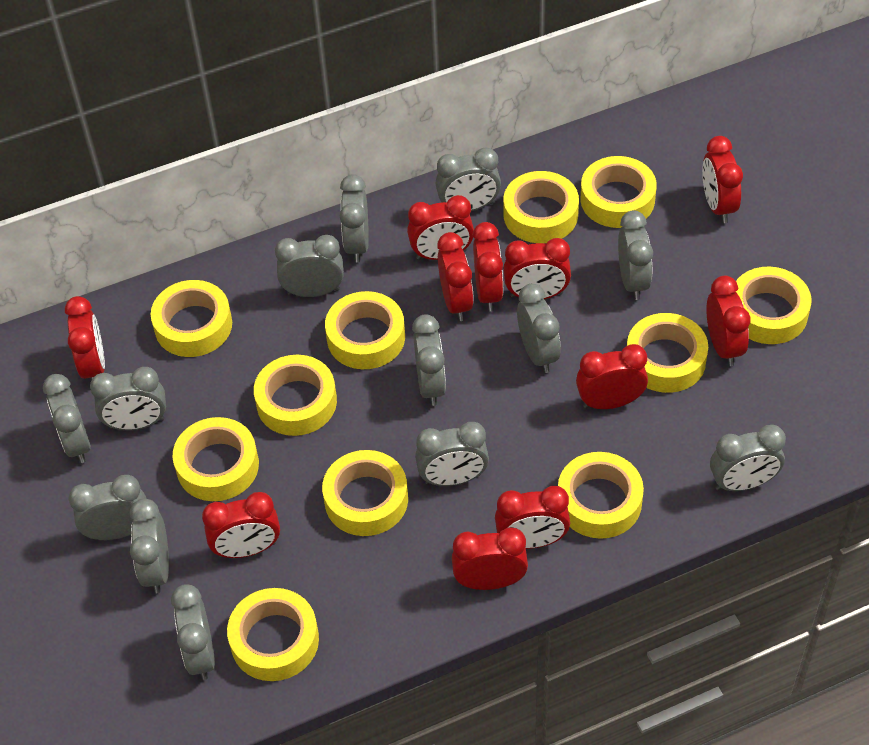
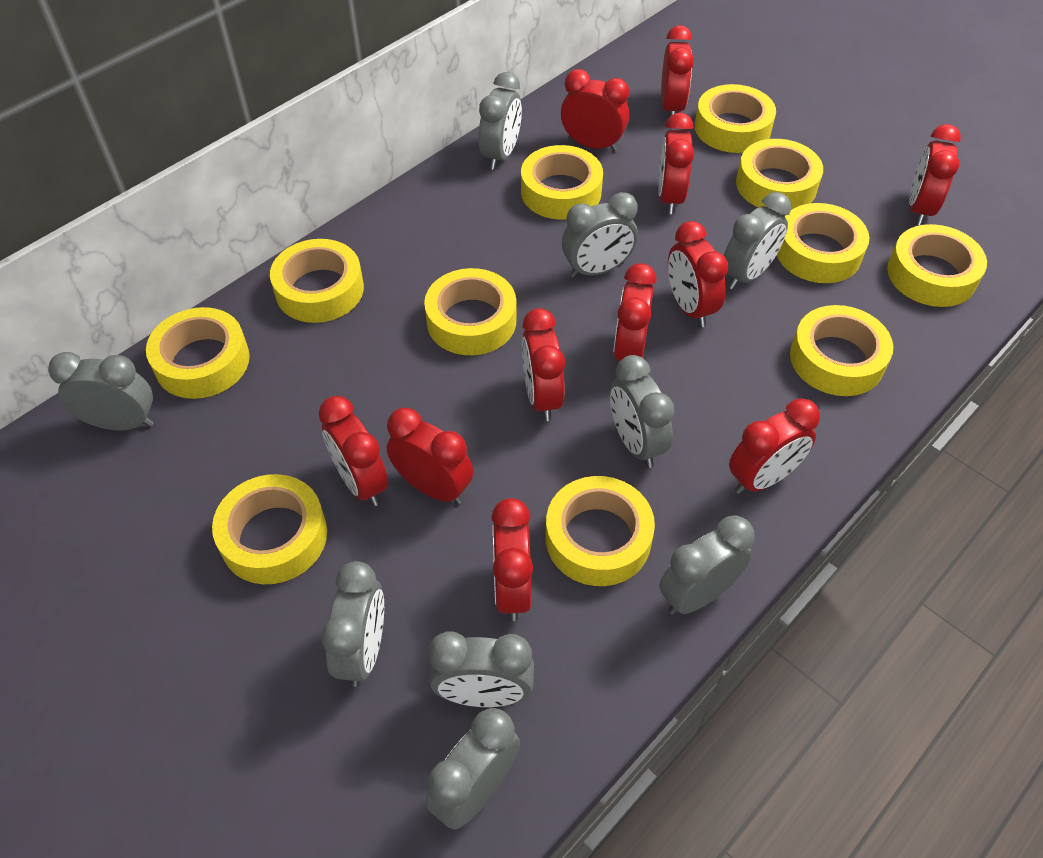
grey clock: 13 -> 9

